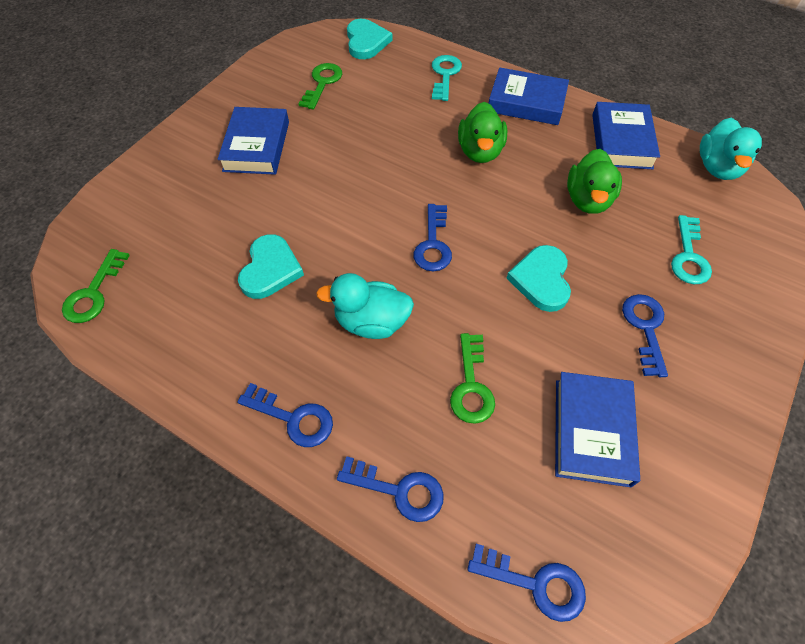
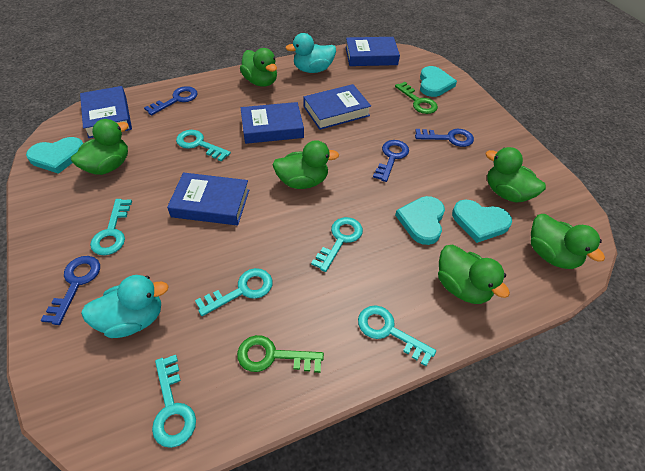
blue book: 4 -> 5
blue key: 5 -> 4
green duck: 2 -> 6
green key: 3 -> 2
turquoise heart: 3 -> 4
turquoise key: 2 -> 6

